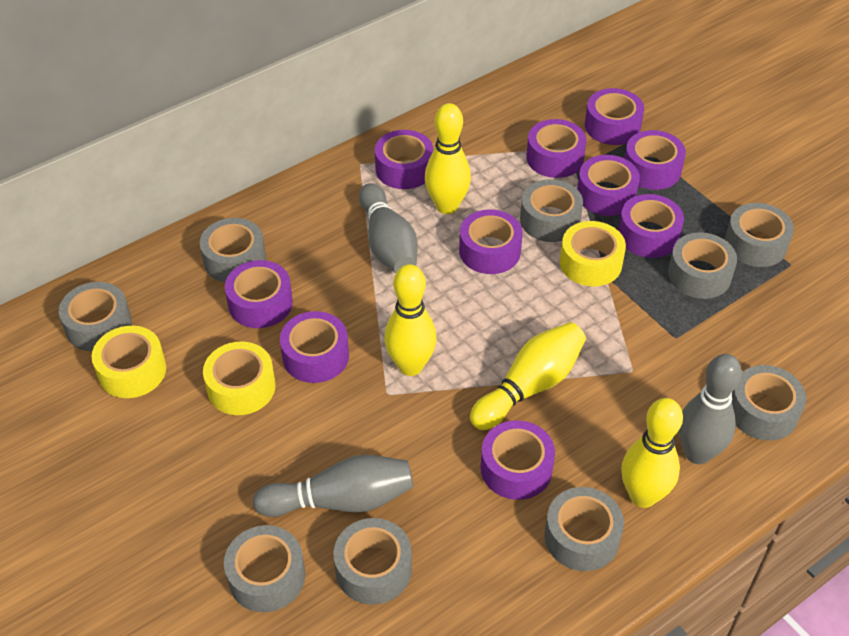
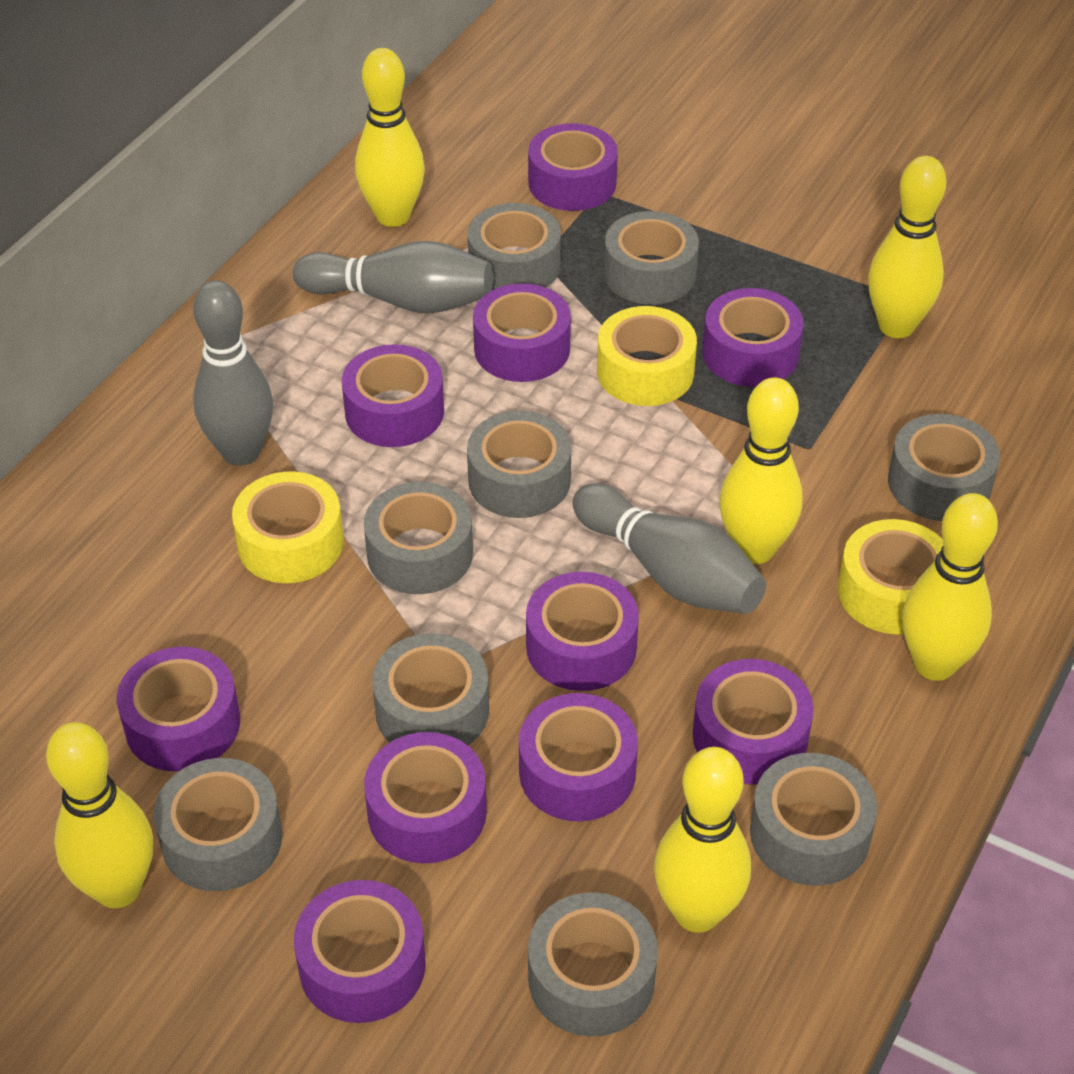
yellow bowling pin: 4 -> 6

